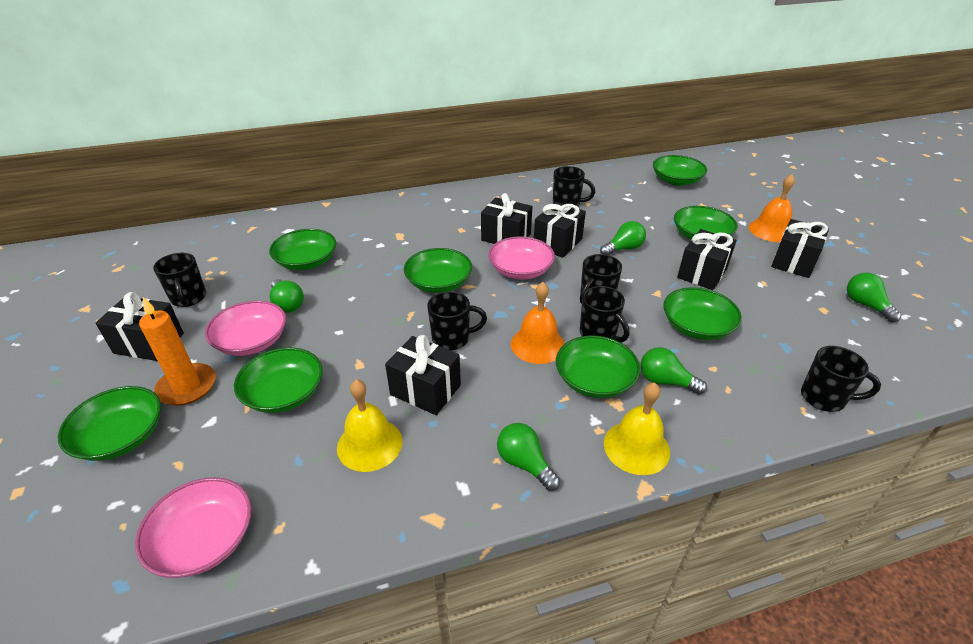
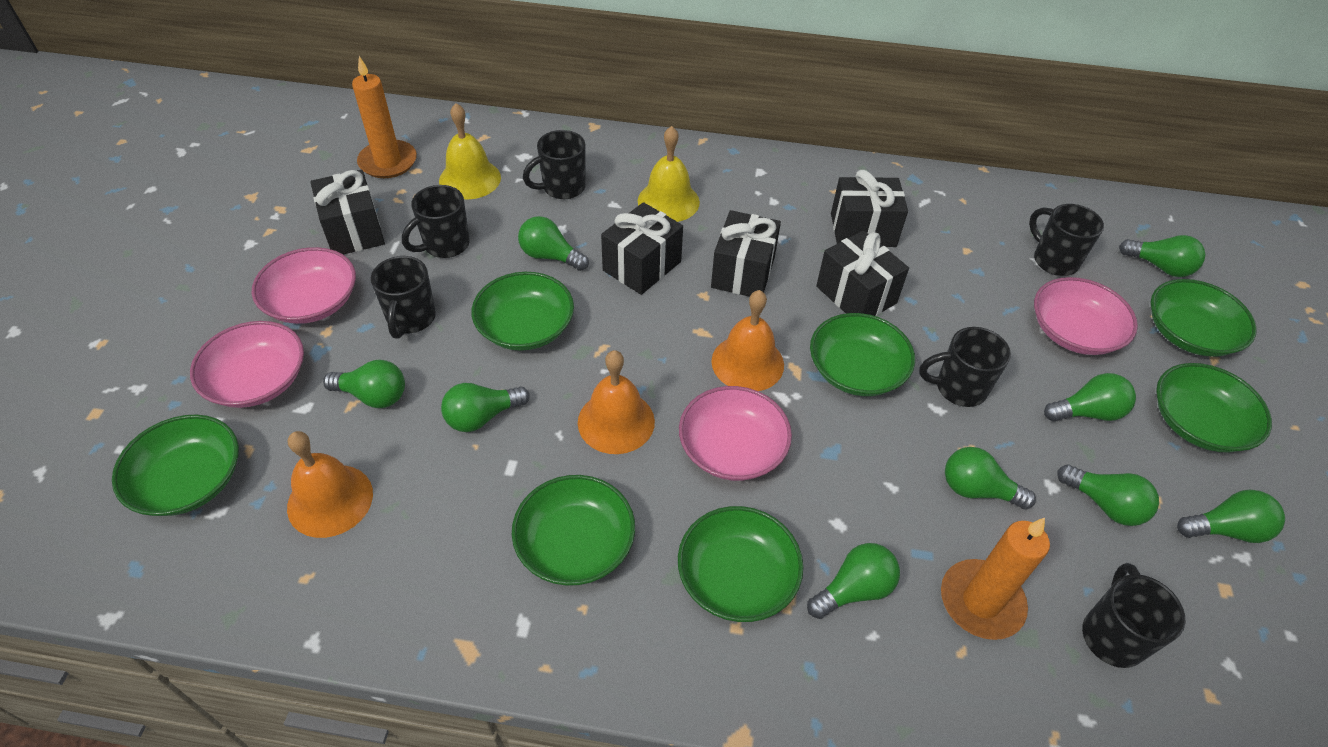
black gift: 6 -> 5
green bowl: 8 -> 7
green light bulb: 5 -> 9
orange bell: 2 -> 3
orange candle: 1 -> 2
pink bowl: 3 -> 4

